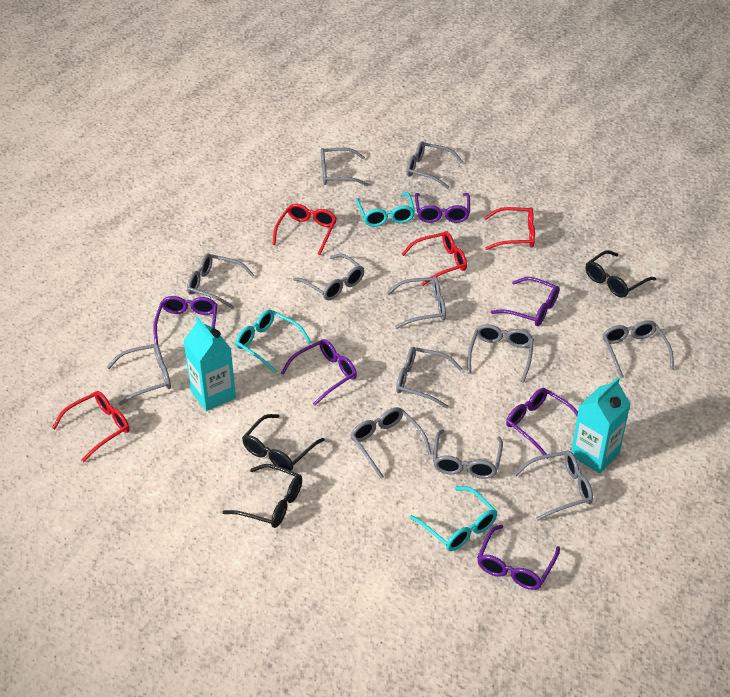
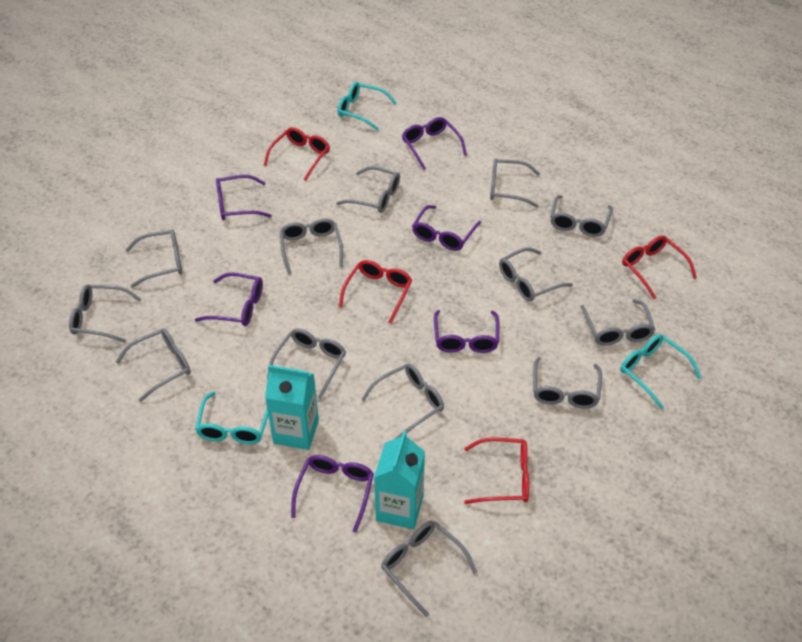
black glasses: 3 -> 0
grey glasses: 12 -> 13

